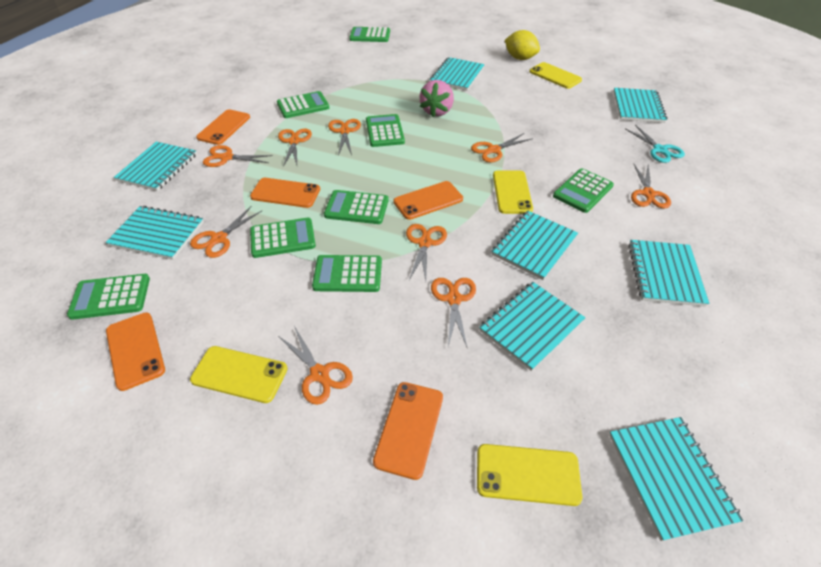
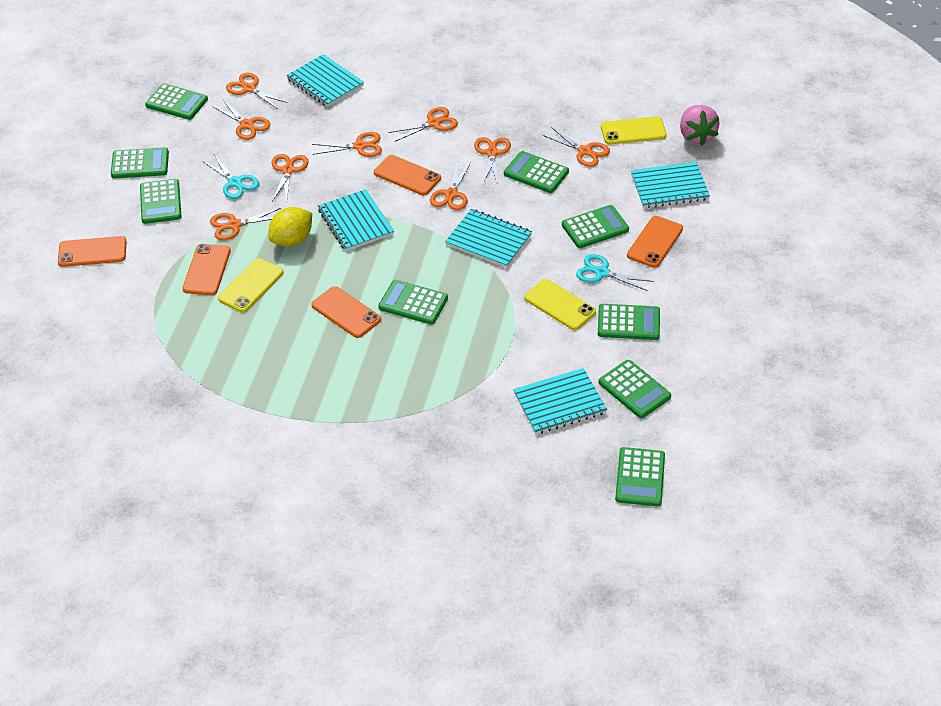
green calculator: 8 -> 9
turquoise notebook: 8 -> 5
turquoise scissors: 1 -> 2
yellow phone: 4 -> 3

